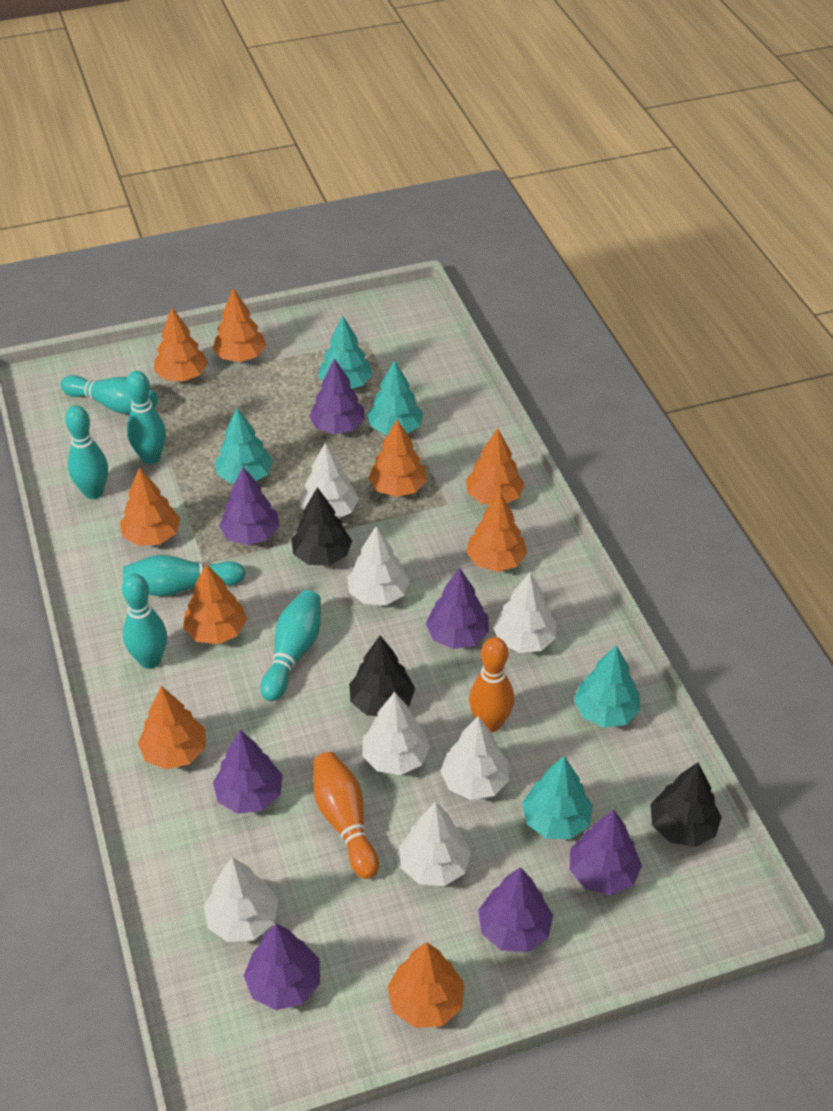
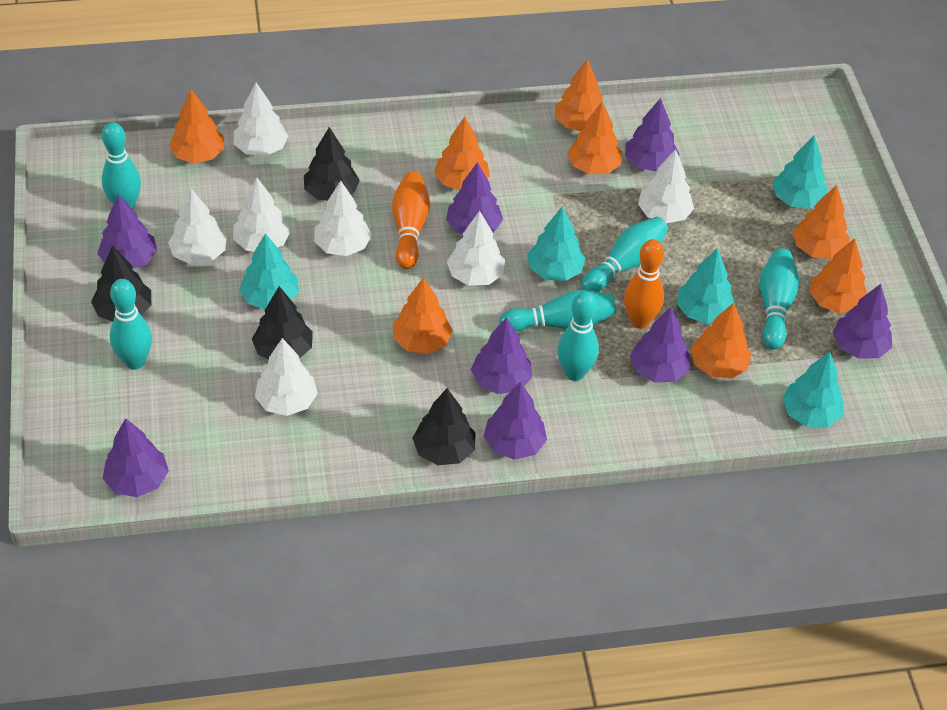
black tree: 3 -> 4
orange tree: 9 -> 8
purple tree: 7 -> 8

